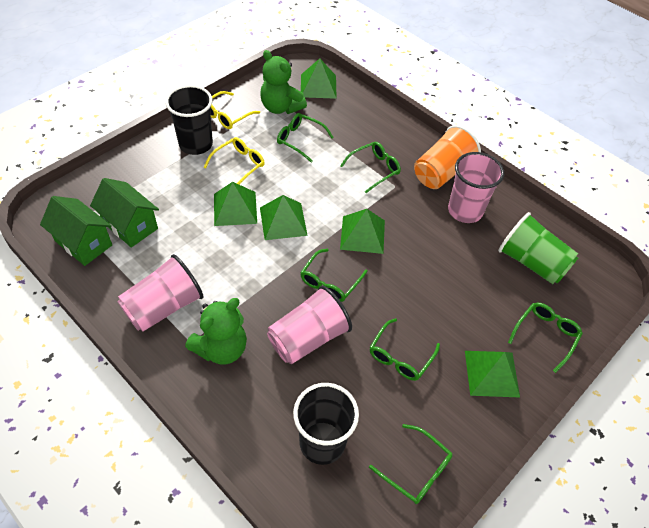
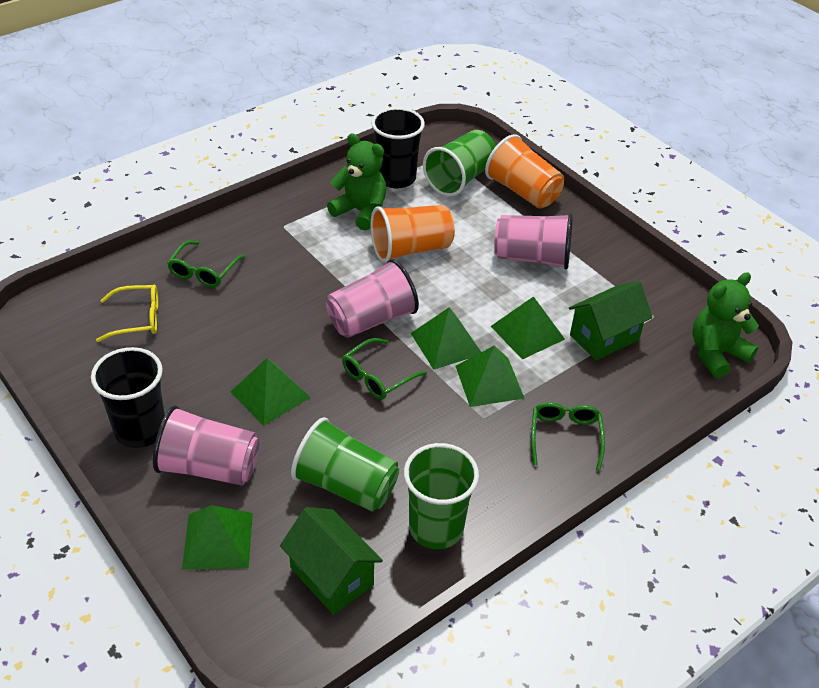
green cup: 1 -> 3
green glasses: 6 -> 3
orange cup: 1 -> 2
yellow glasses: 2 -> 1

